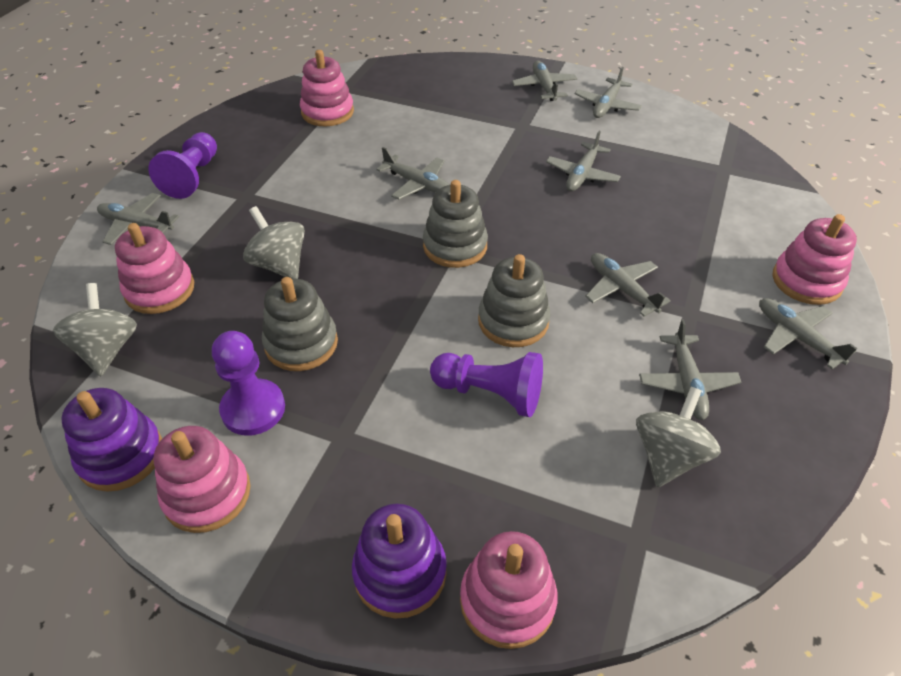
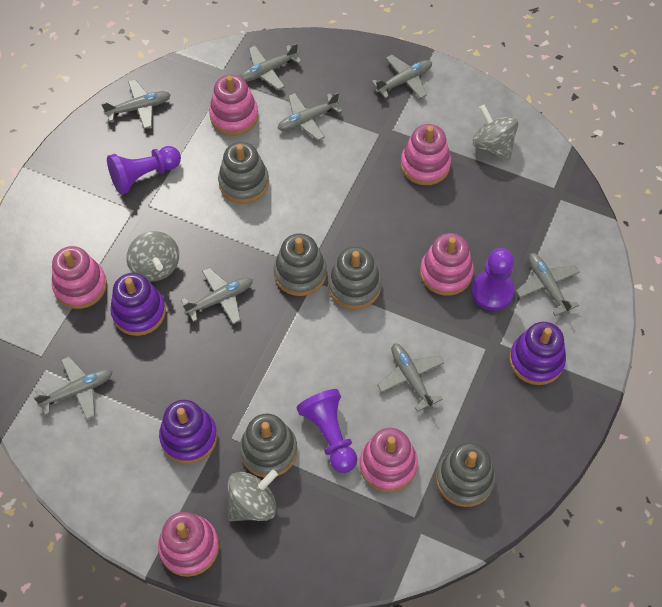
grey stacking toy: 3 -> 5
pink stacking toy: 5 -> 6
purple stacking toy: 2 -> 3

